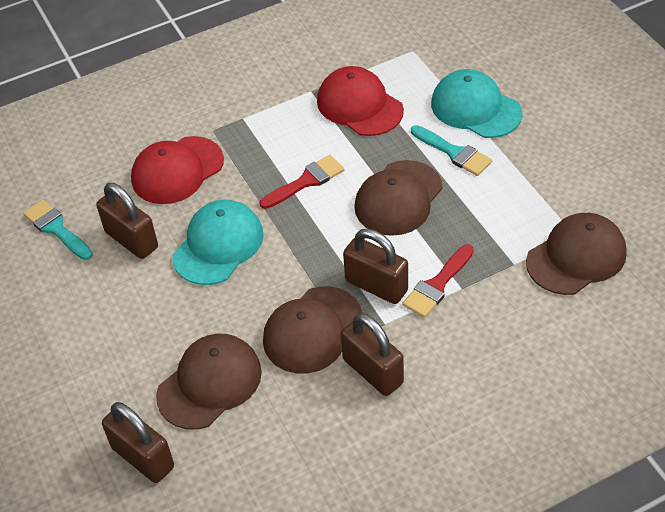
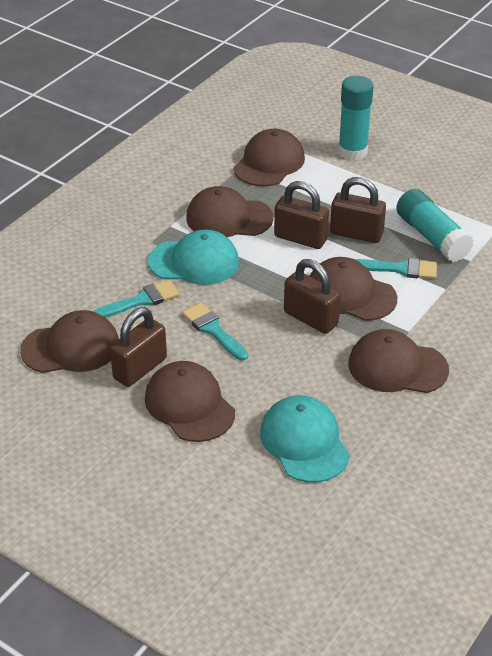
brown cap: 4 -> 6
red brush: 2 -> 0
red cap: 2 -> 0
turquoise brush: 2 -> 3
turquoise glue stick: 0 -> 2

